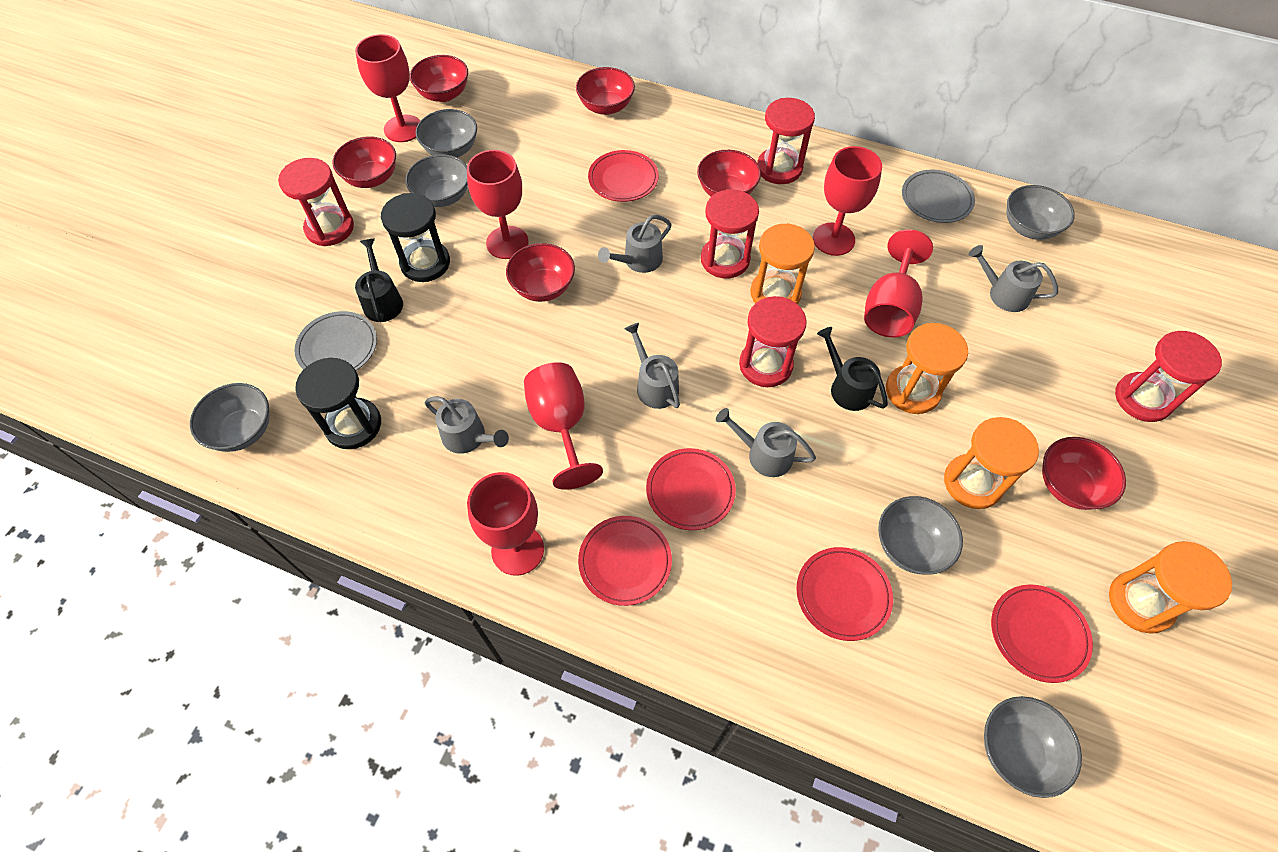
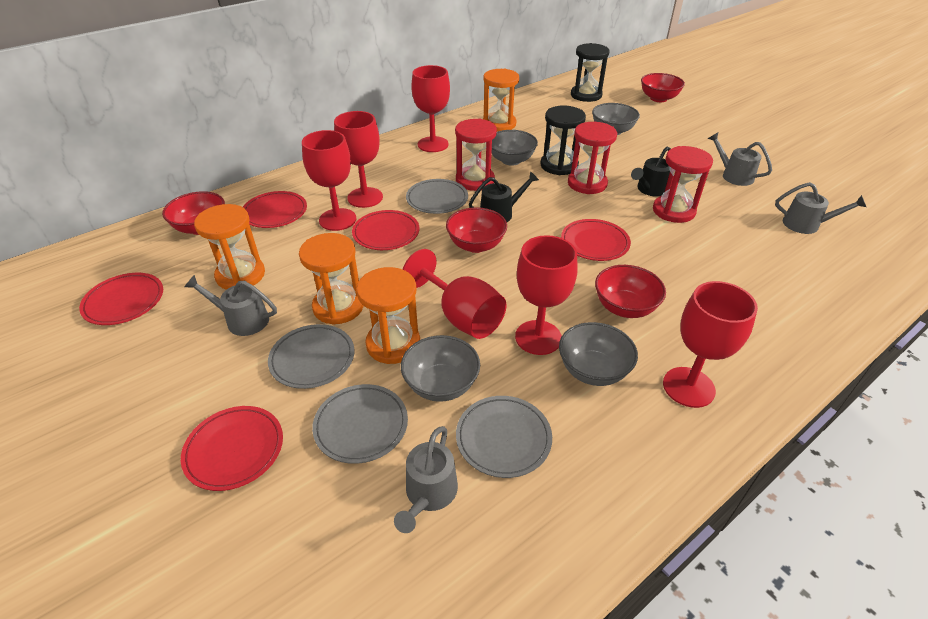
grey bowl: 6 -> 4
grey plate: 2 -> 4
grey watering can: 5 -> 4
red bowl: 6 -> 4
red hourglass: 5 -> 3

